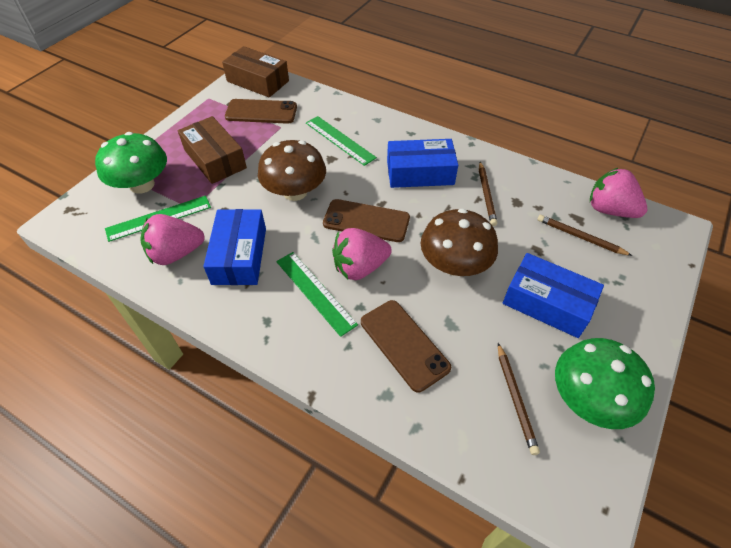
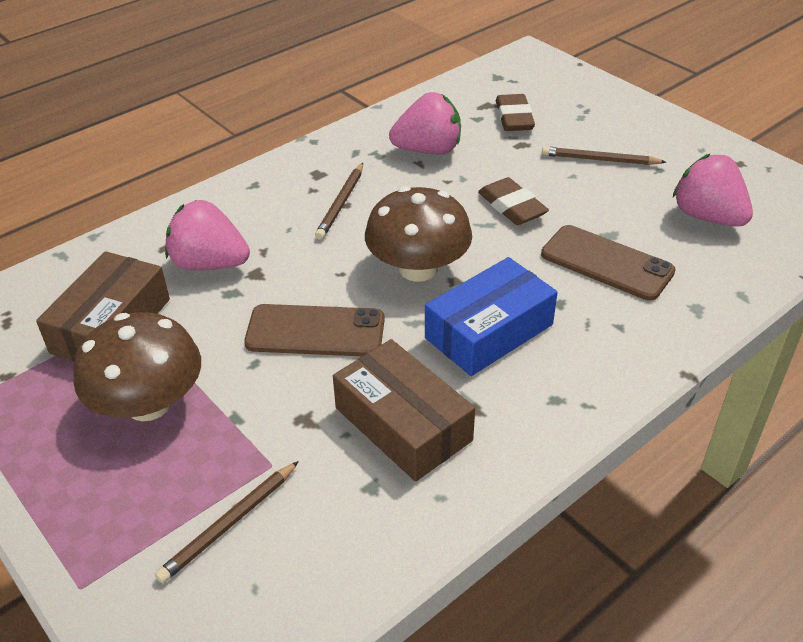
blue box: 3 -> 1
brown eraser: 0 -> 2
brown phone: 3 -> 2
green mushroom: 2 -> 0
green ruler: 3 -> 0

